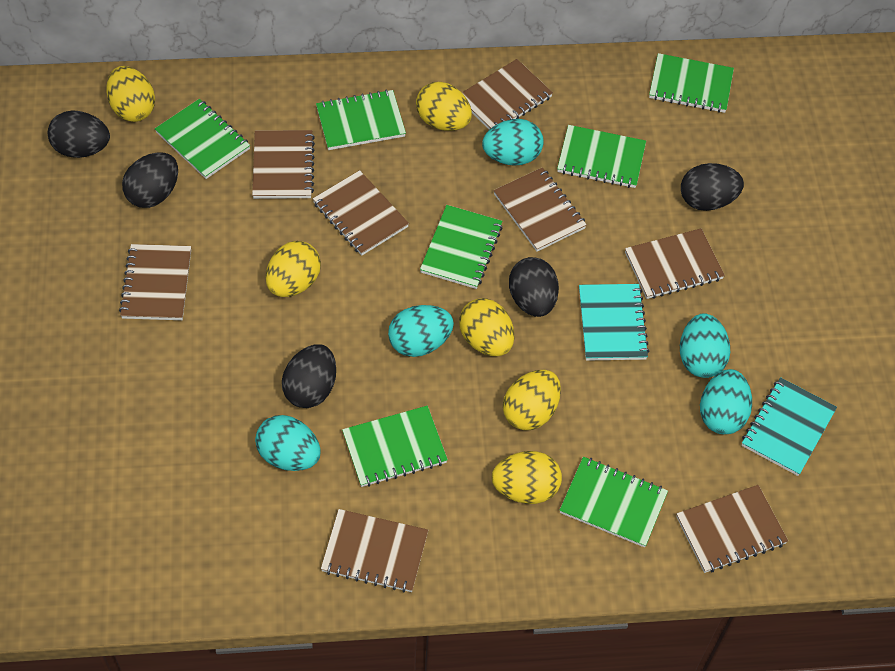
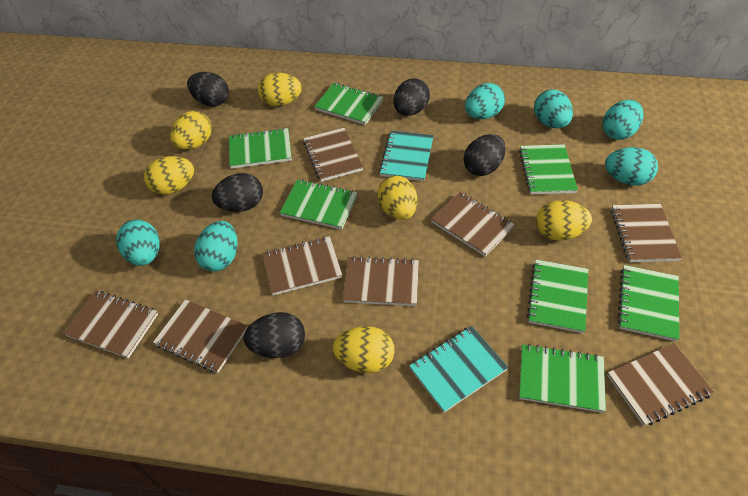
turquoise egg: 5 -> 6

